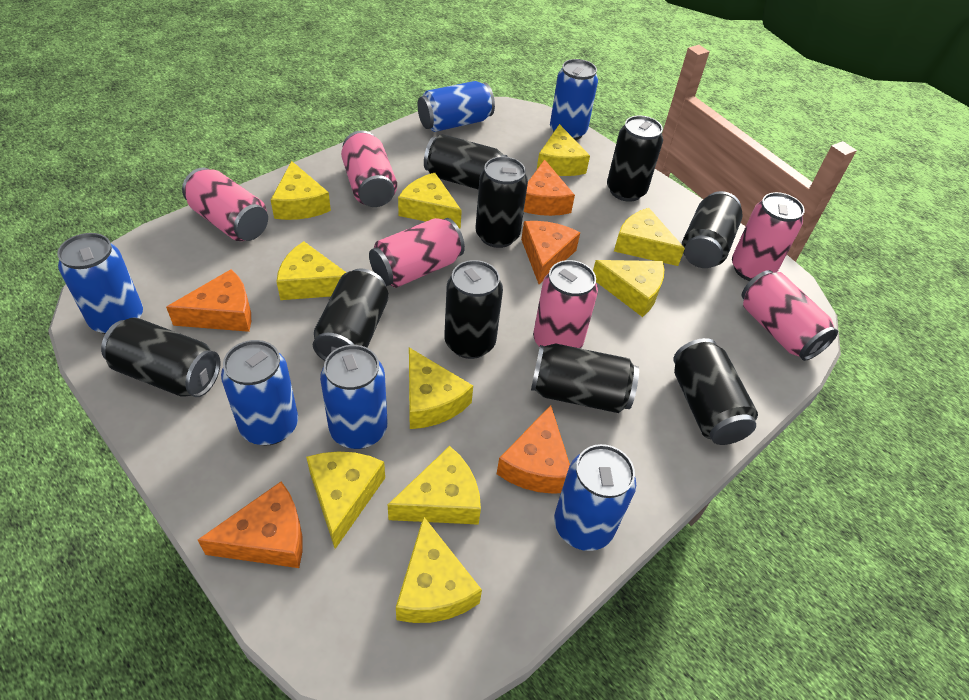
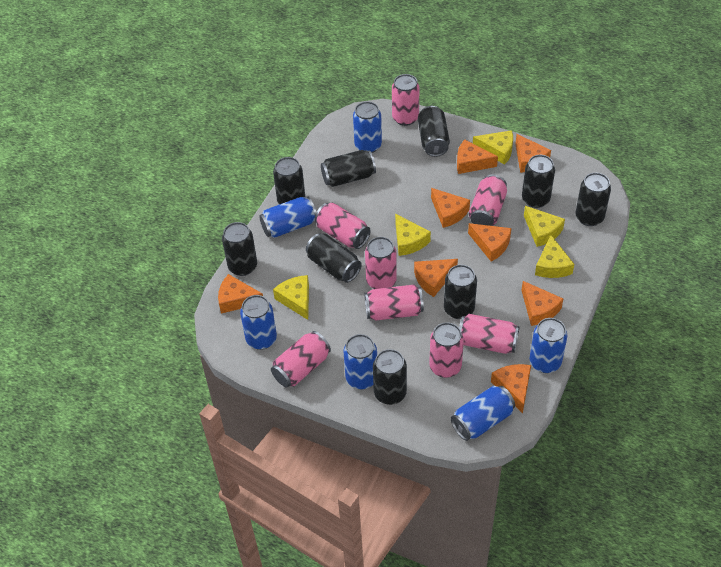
orange cheese: 5 -> 8
pink can: 6 -> 8
yellow cheese: 10 -> 5

